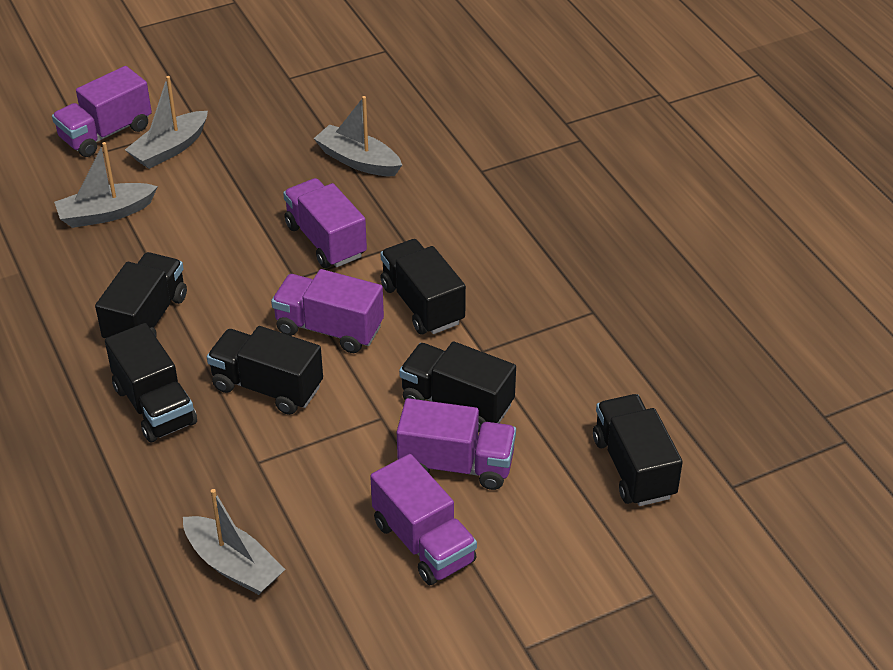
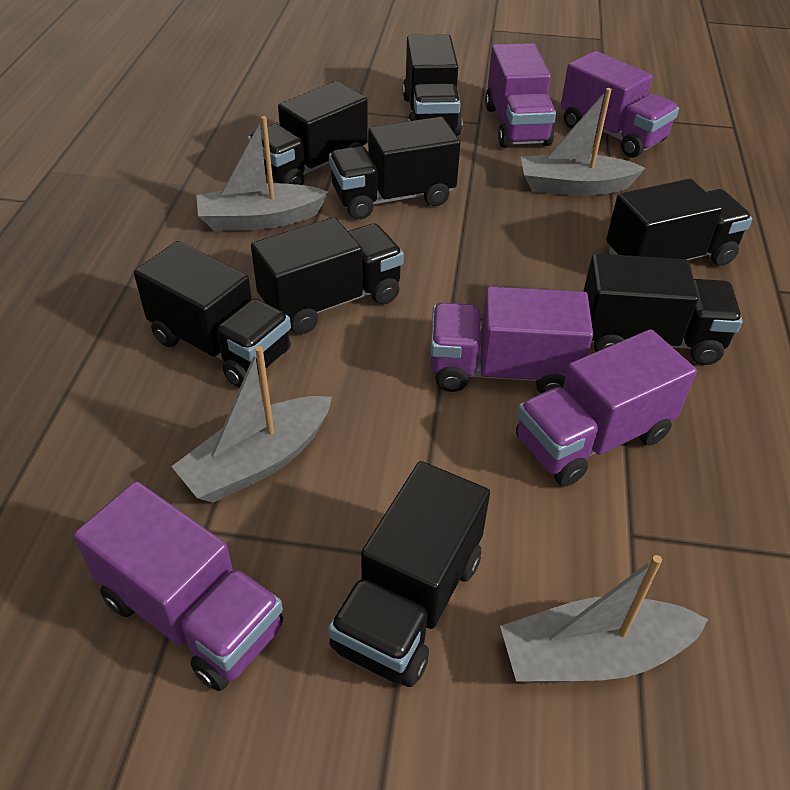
black truck: 6 -> 8

